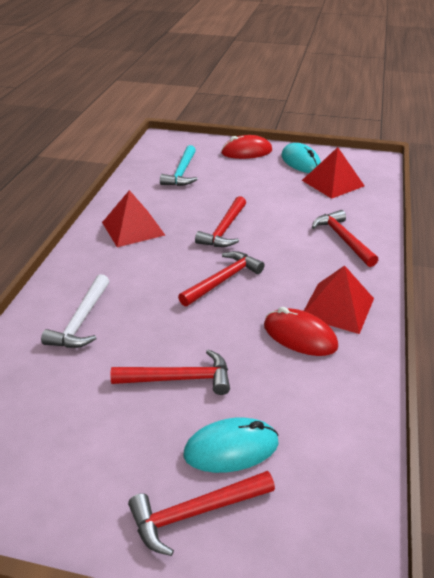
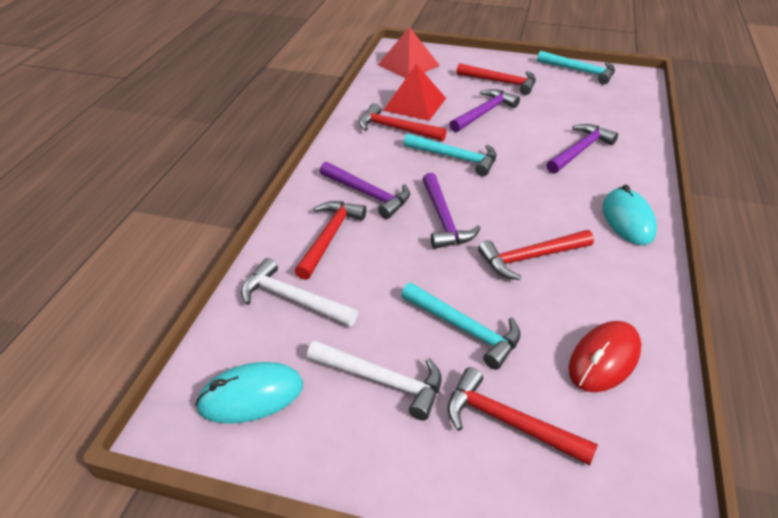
purple hammer: 0 -> 4
red mouse: 2 -> 1
red pyramid: 3 -> 2
turquoise hammer: 1 -> 3
white hammer: 1 -> 2

